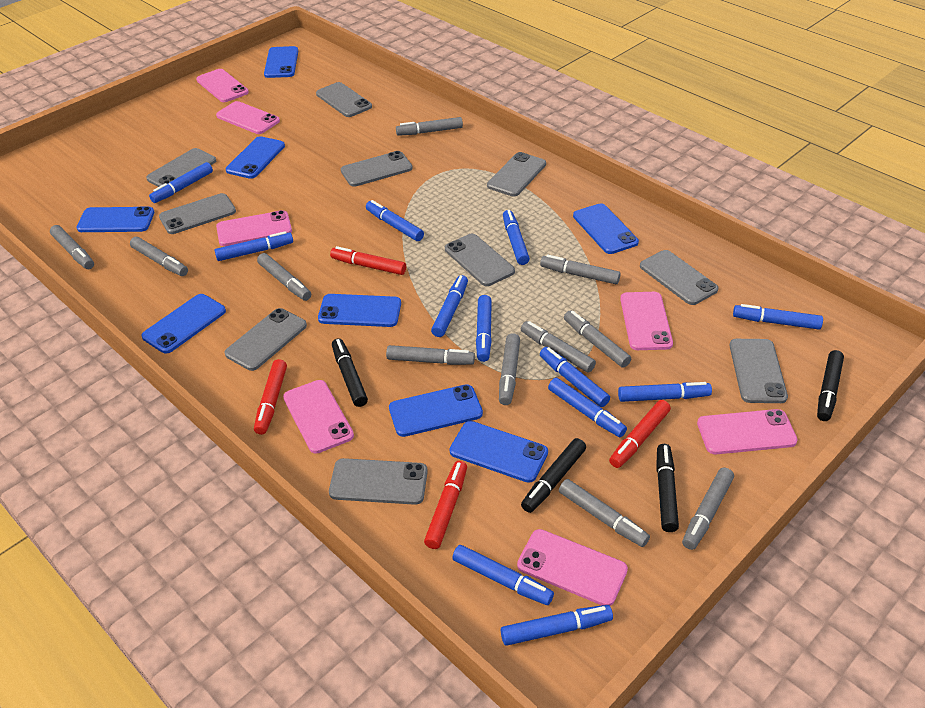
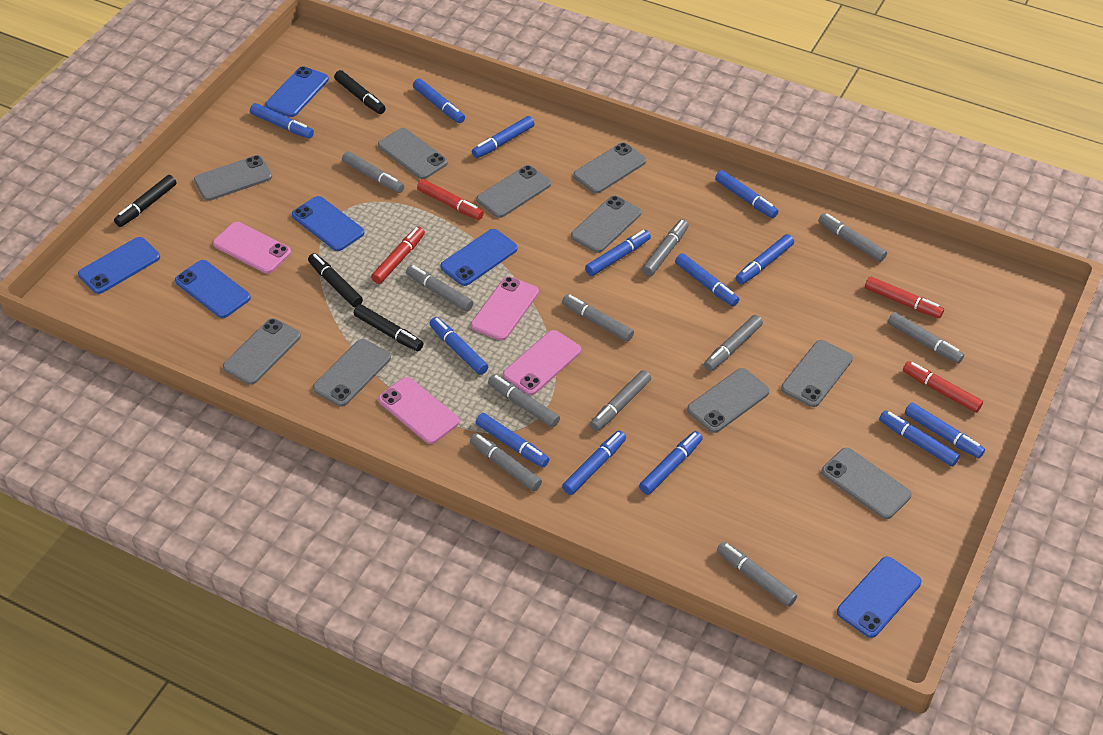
blue marker: 12 -> 13
blue phone: 8 -> 6
pink phone: 7 -> 4

